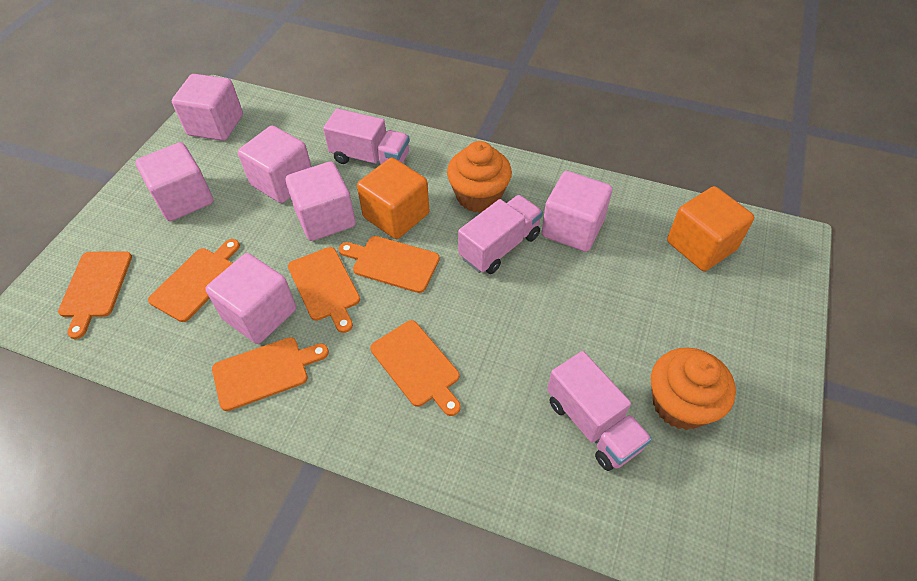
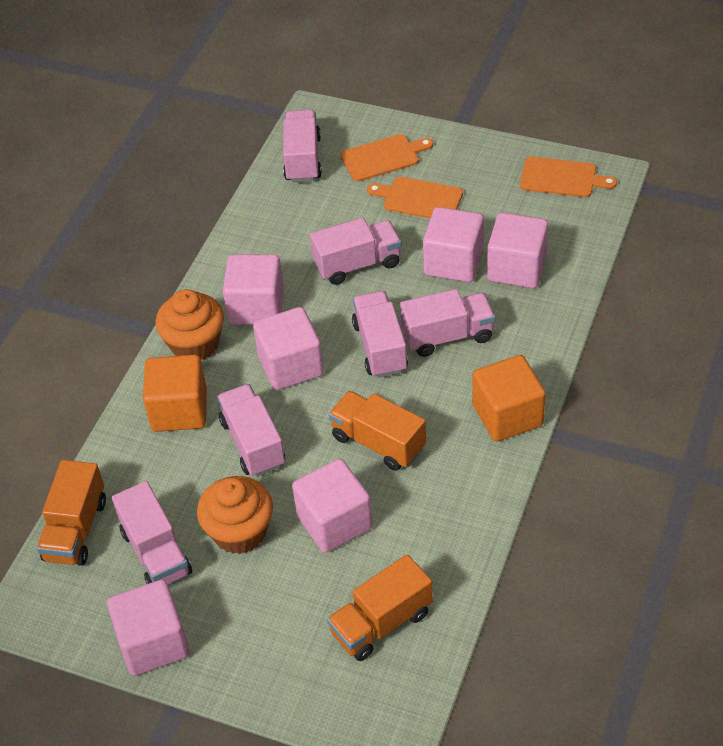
orange cutting board: 6 -> 3
orange truck: 0 -> 3
pink truck: 3 -> 6

